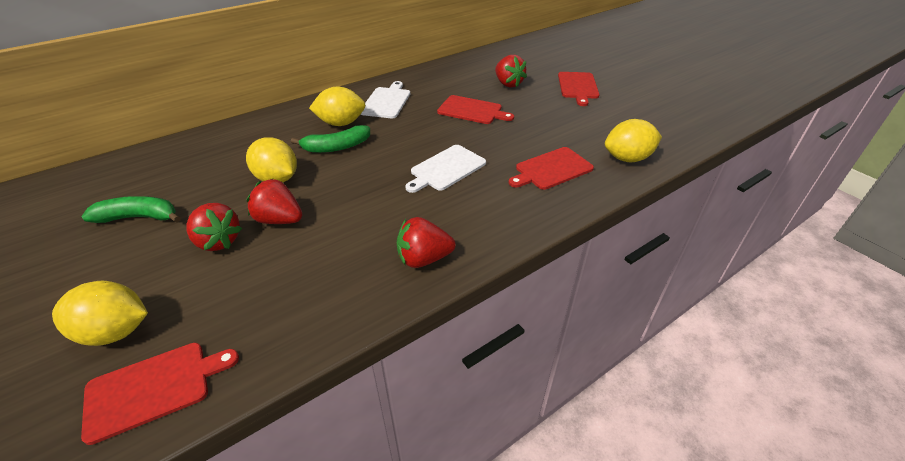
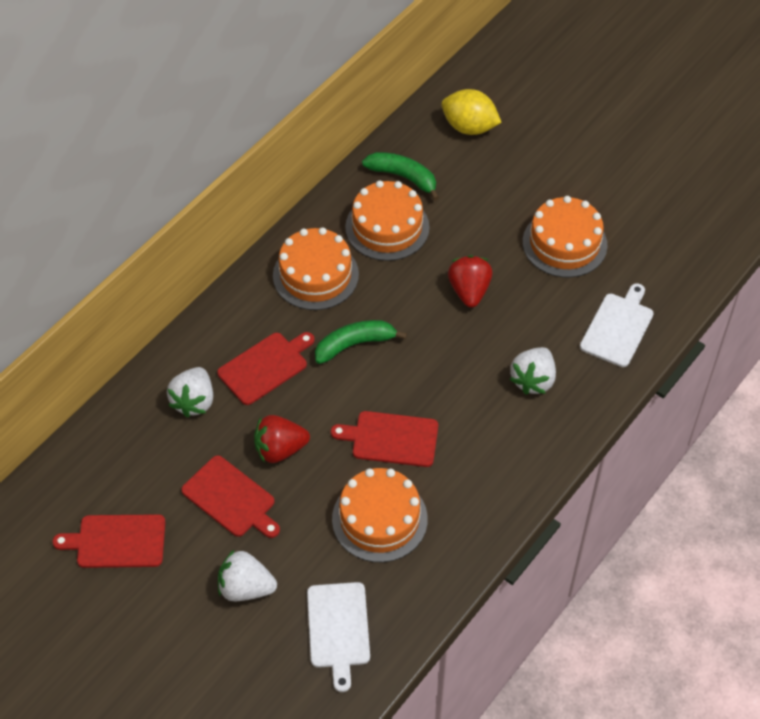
orange cake: 0 -> 4
red strawberry: 4 -> 2
white strawberry: 0 -> 3
yellow lemon: 4 -> 1

